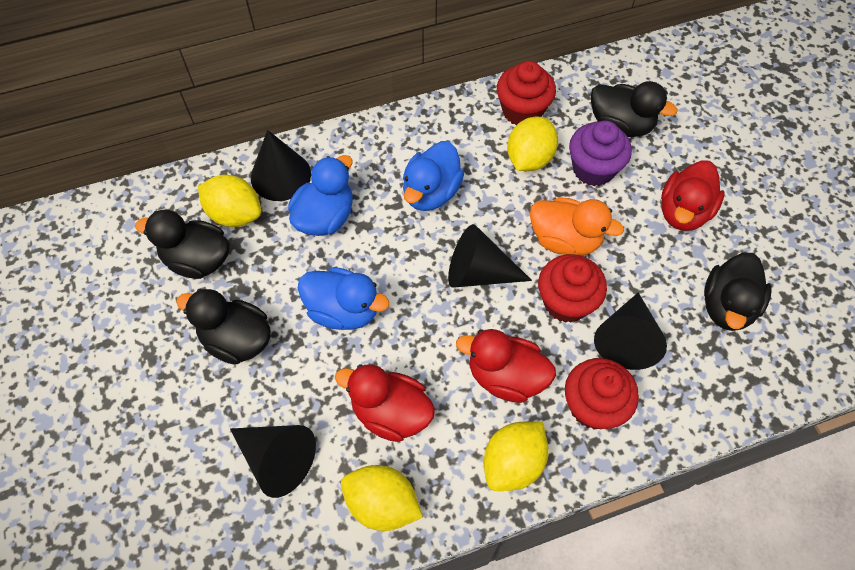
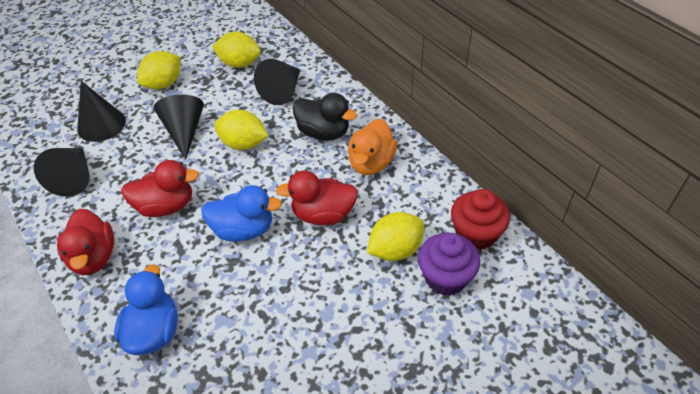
black duck: 4 -> 1
blue duck: 3 -> 2
red cupcake: 3 -> 1

